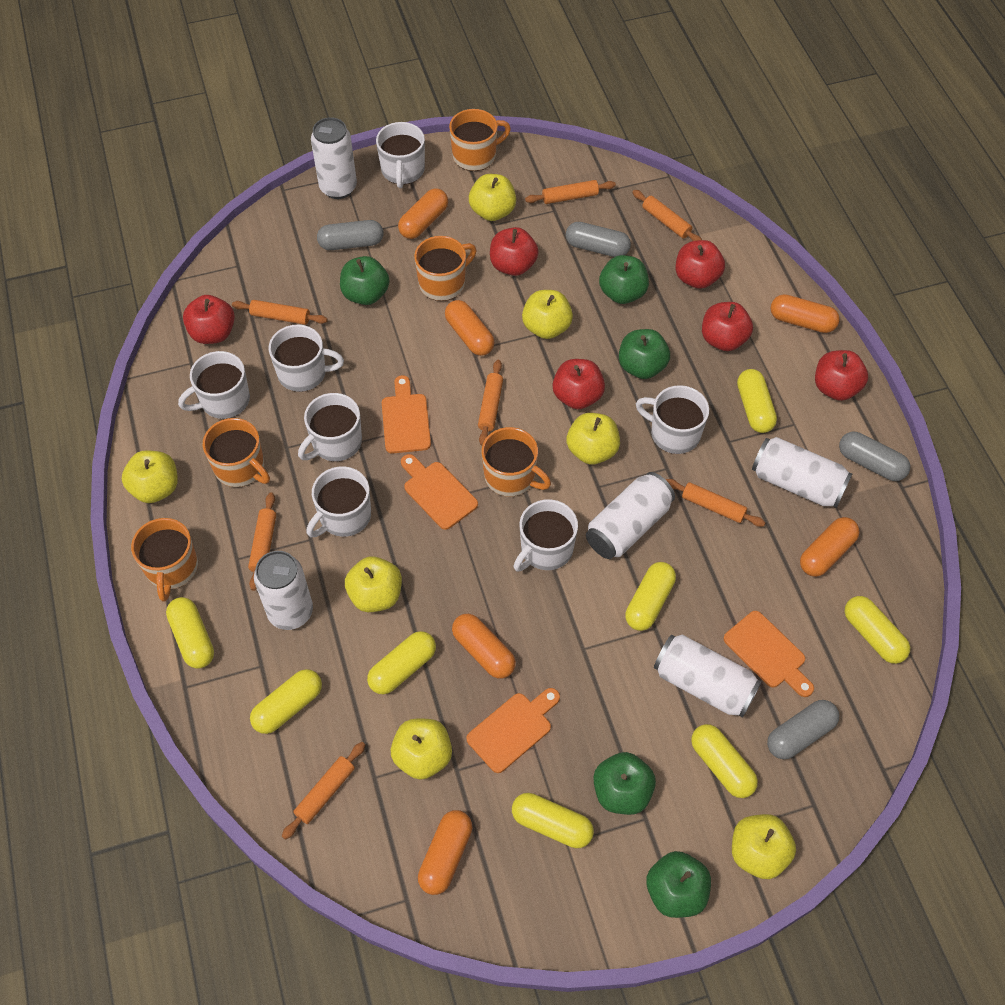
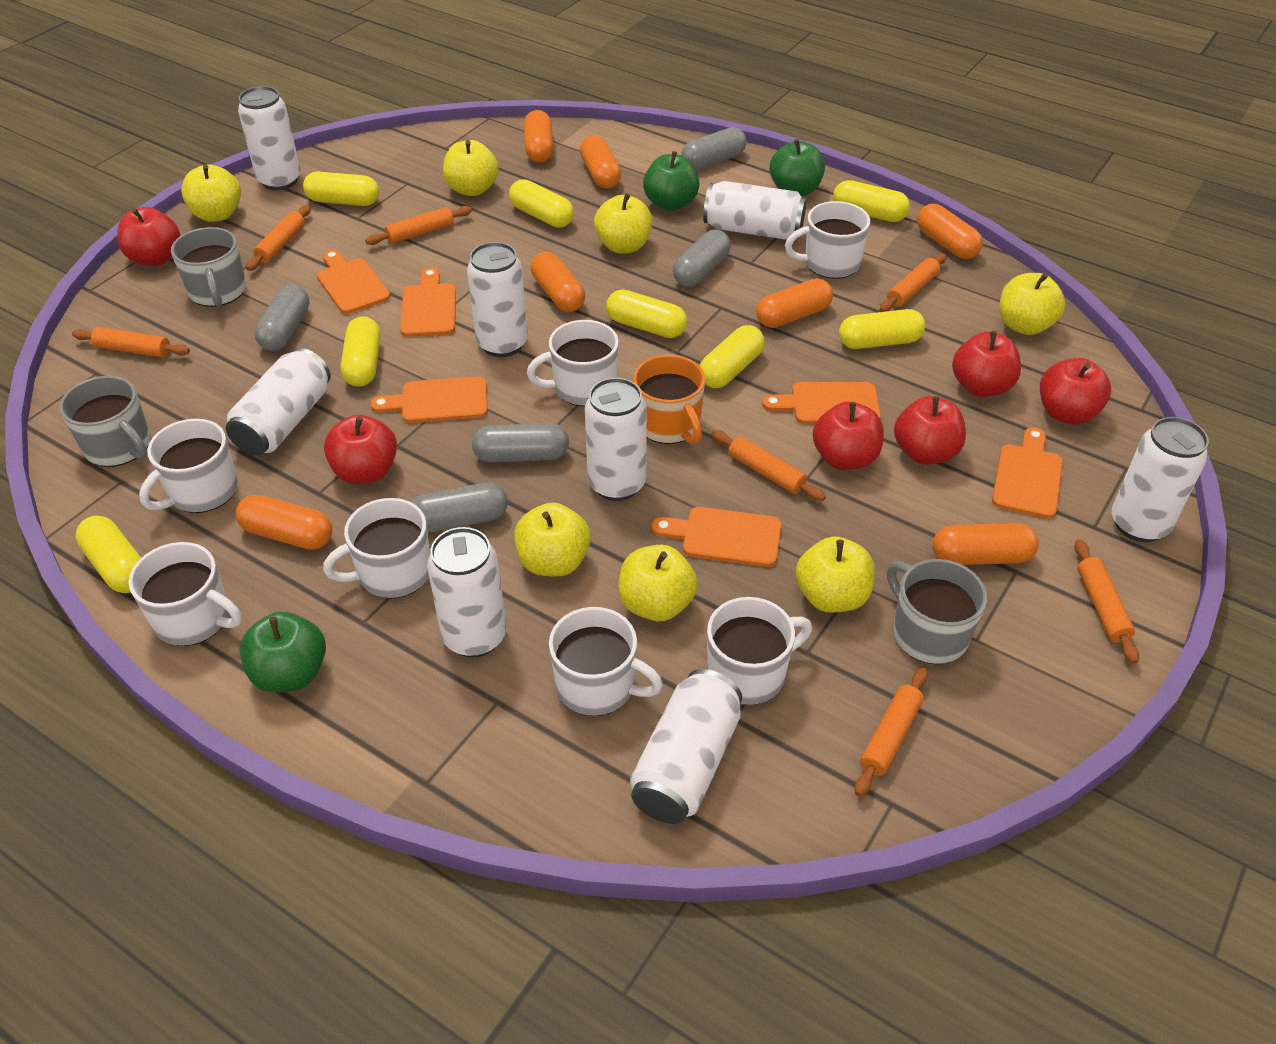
green apple: 5 -> 3
grey capsule: 4 -> 5
grey mug: 0 -> 3
orange capsule: 6 -> 7
orange cutting board: 4 -> 6
orange mug: 5 -> 1
white can: 5 -> 8

